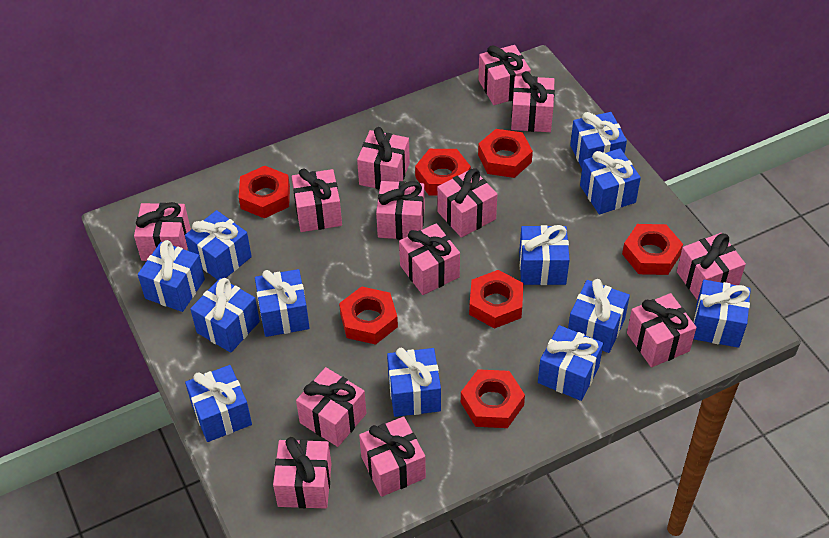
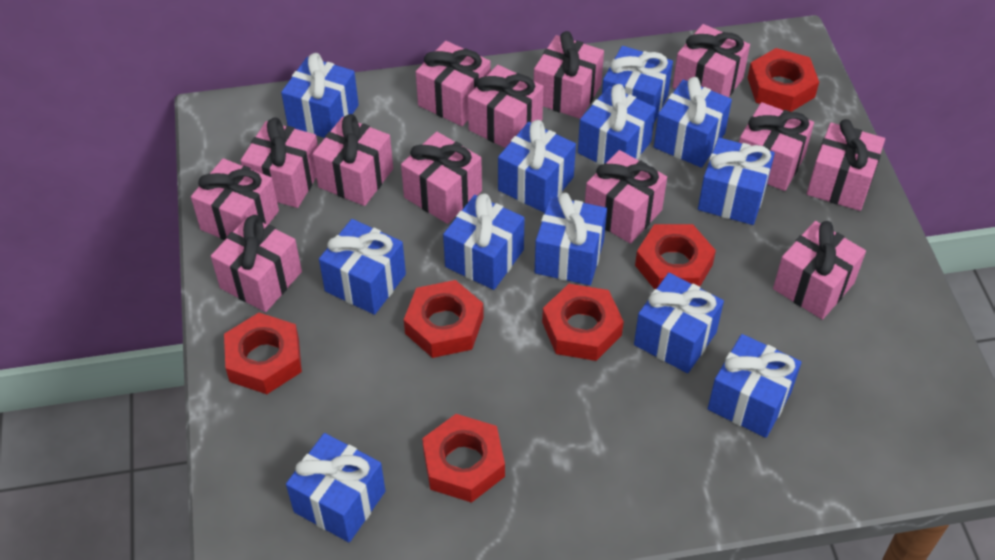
red nut: 7 -> 6

